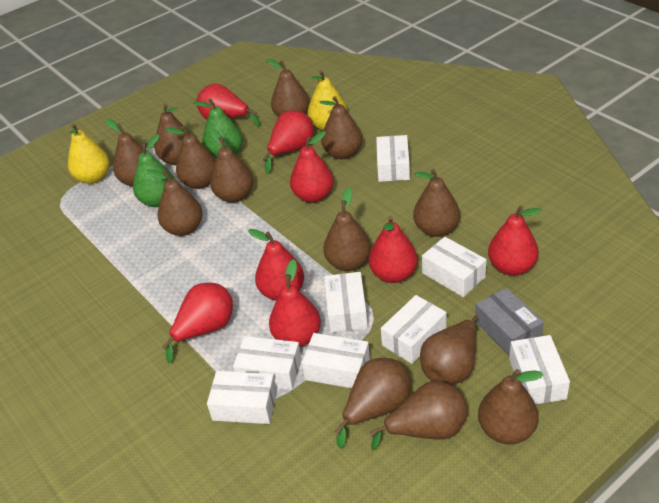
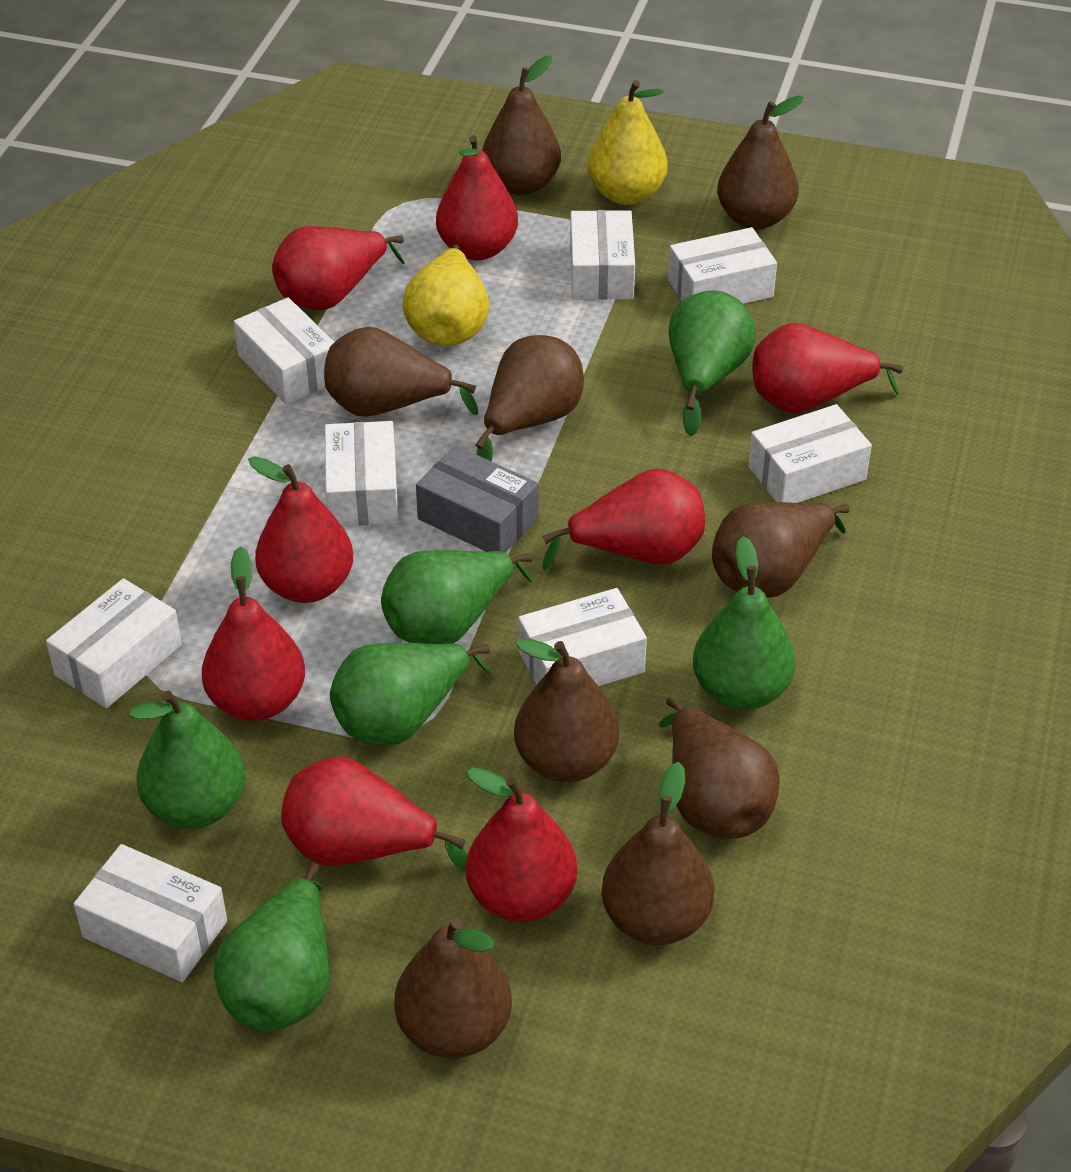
brown pear: 13 -> 9
green pear: 2 -> 6

